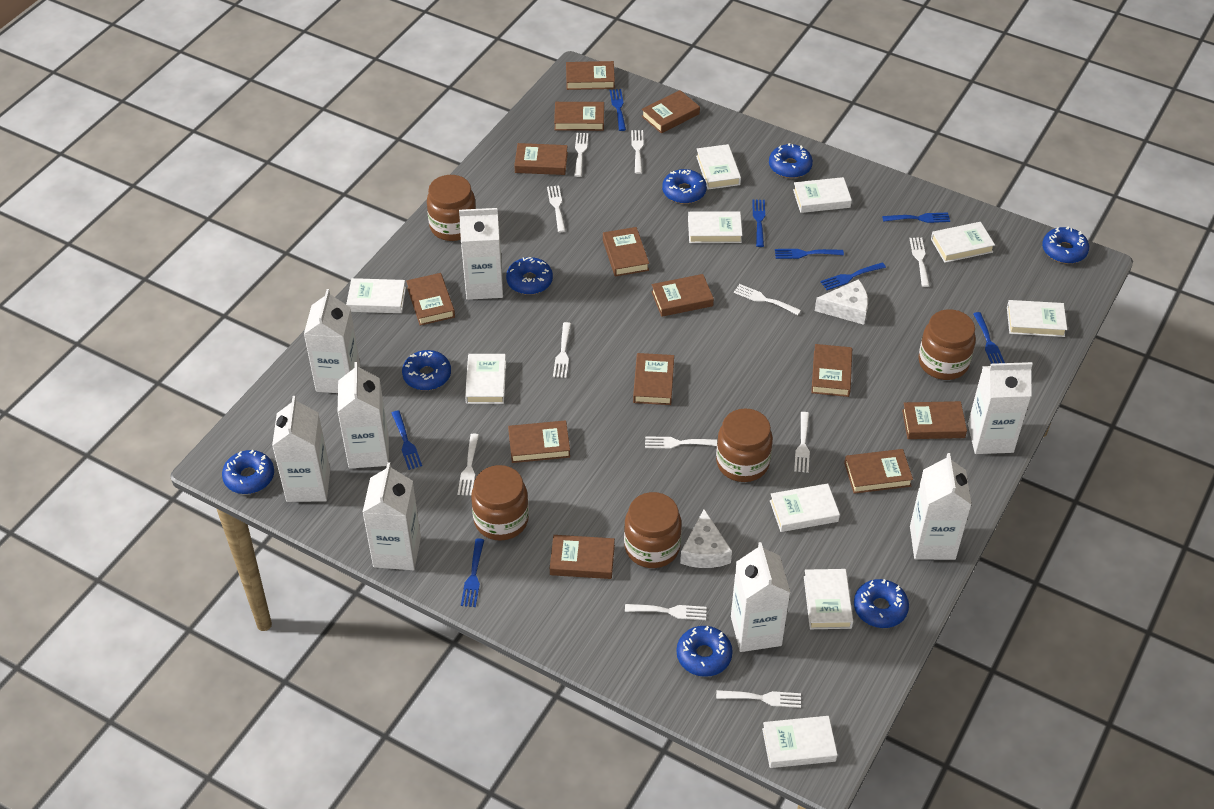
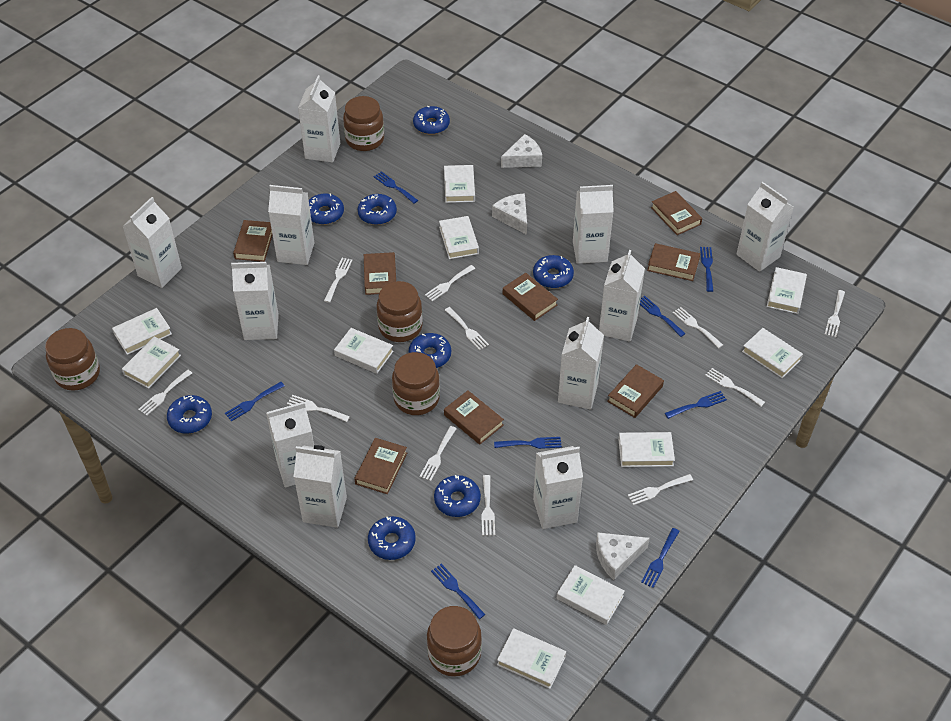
brown book: 13 -> 8
white carton: 8 -> 11
white cheese: 2 -> 3

